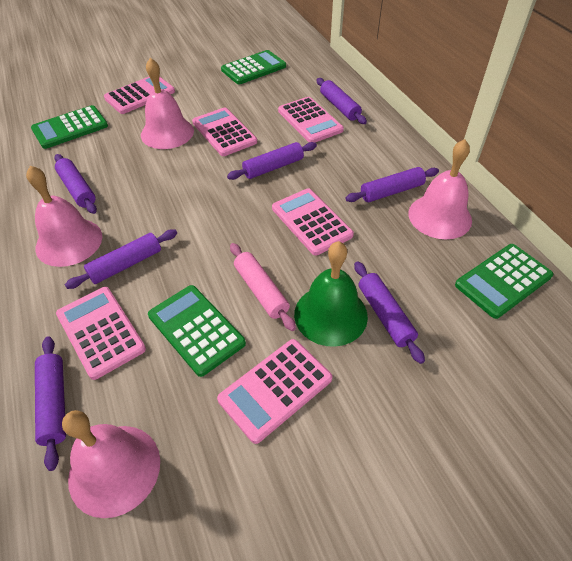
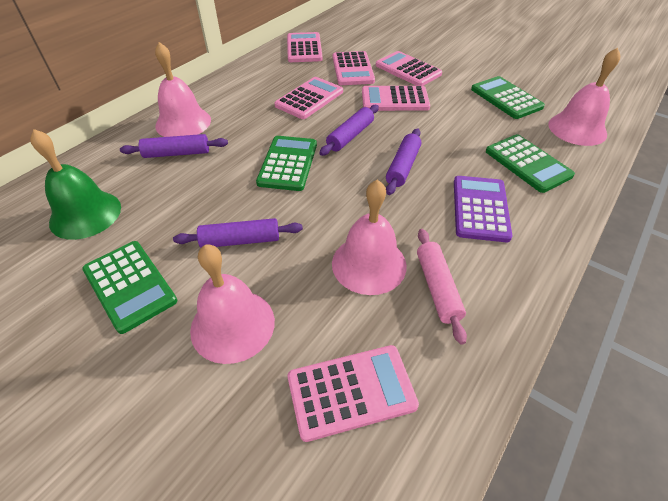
purple calculator: 0 -> 1
purple rolling pin: 7 -> 4

